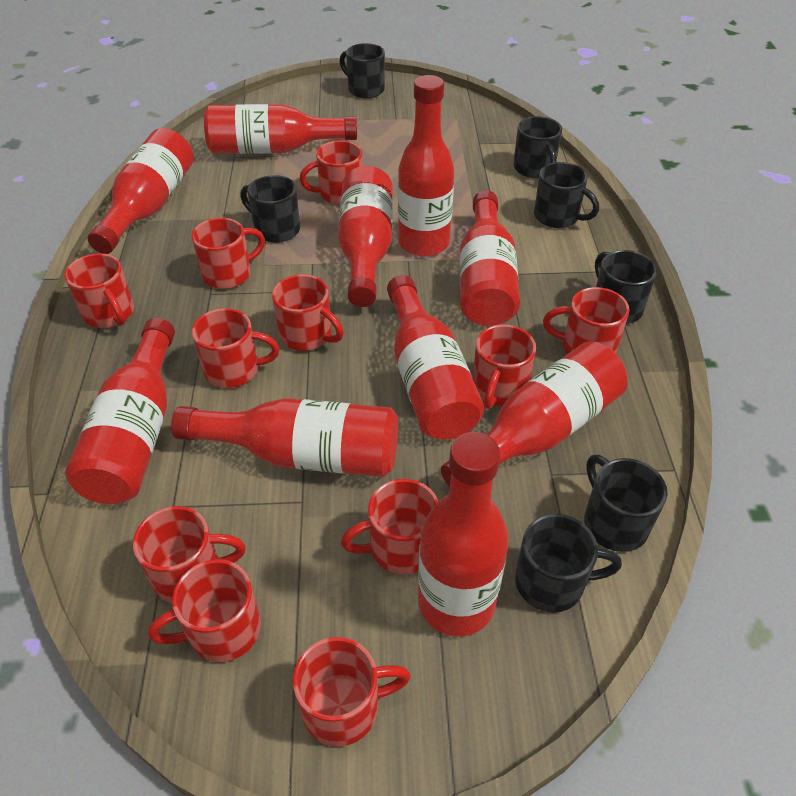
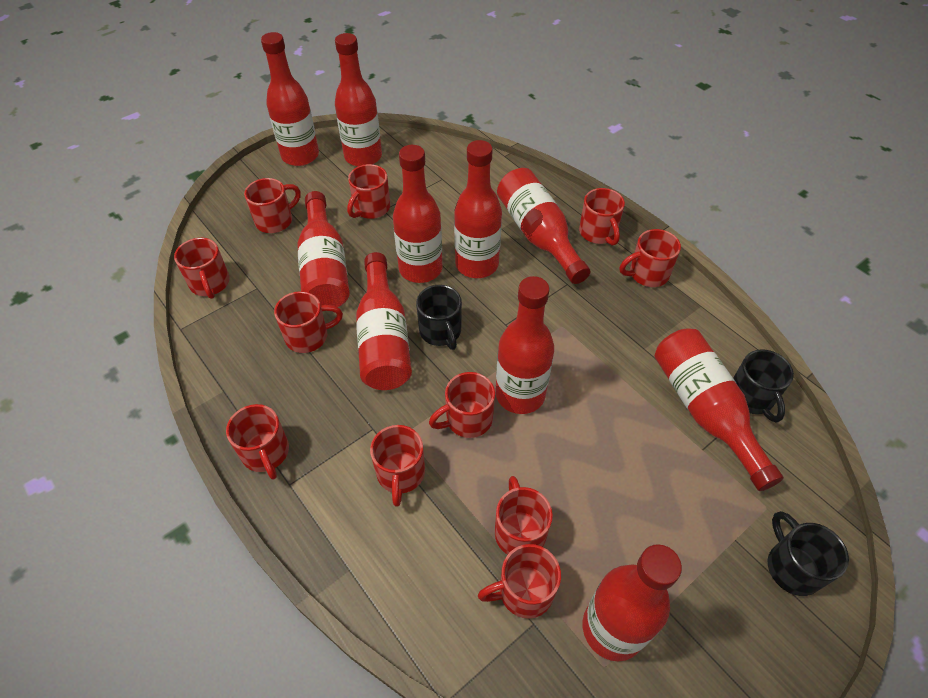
black mug: 7 -> 3

